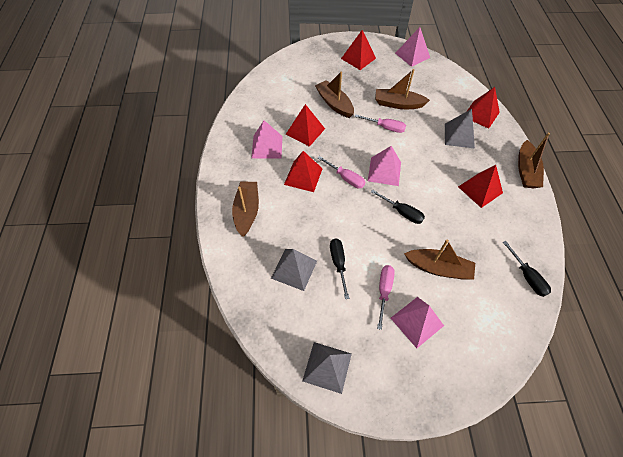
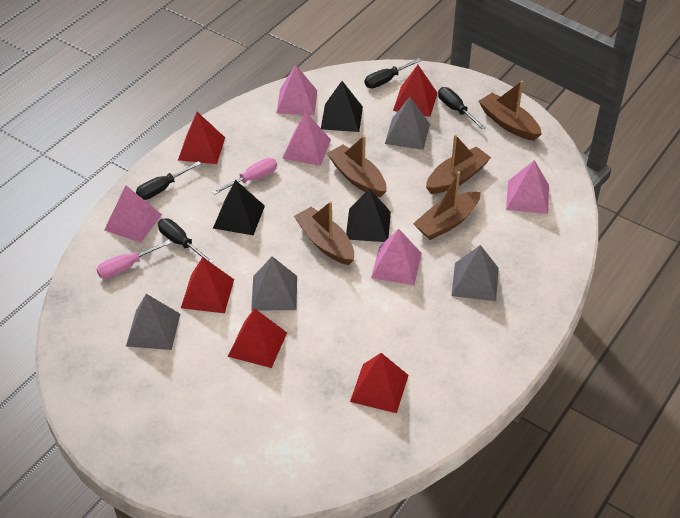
black pyramid: 0 -> 3
black screwdriver: 3 -> 4
grey pyramid: 3 -> 4
pink pyramid: 4 -> 5
pink screwdriver: 3 -> 2

